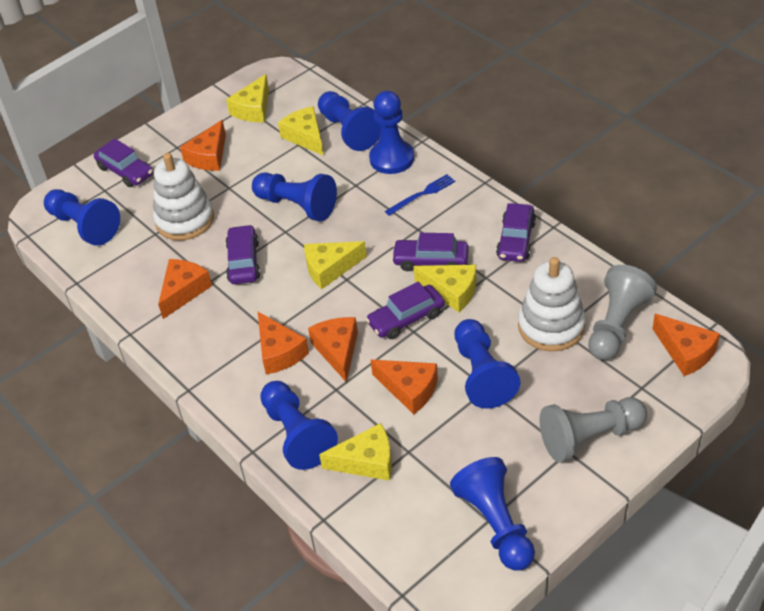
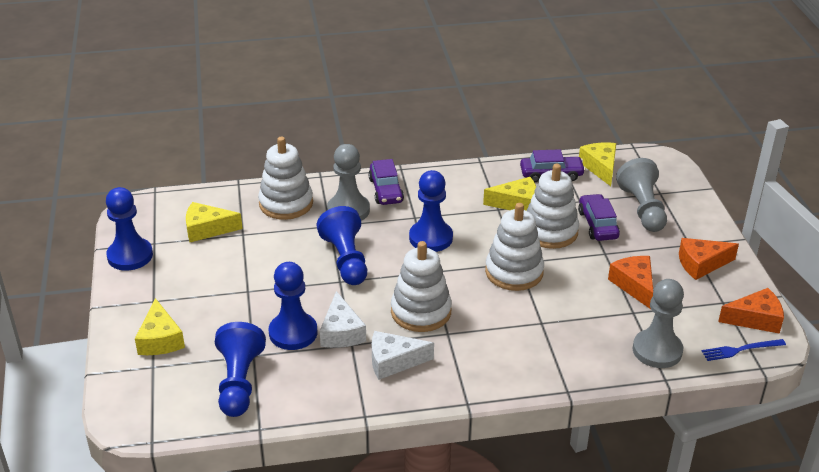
blue pawn: 7 -> 5
grey pawn: 2 -> 3
orange cheese: 6 -> 3
purple car: 5 -> 3
white cheese: 0 -> 2
white stacking toy: 2 -> 4
yellow cheese: 5 -> 4

